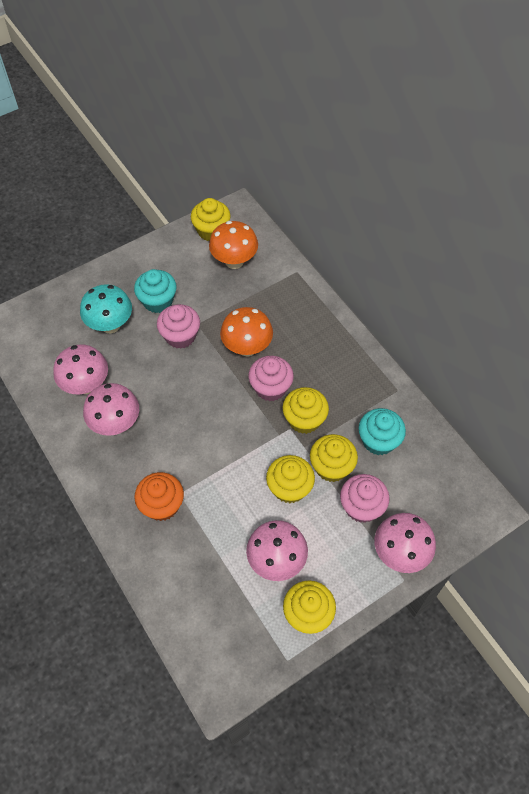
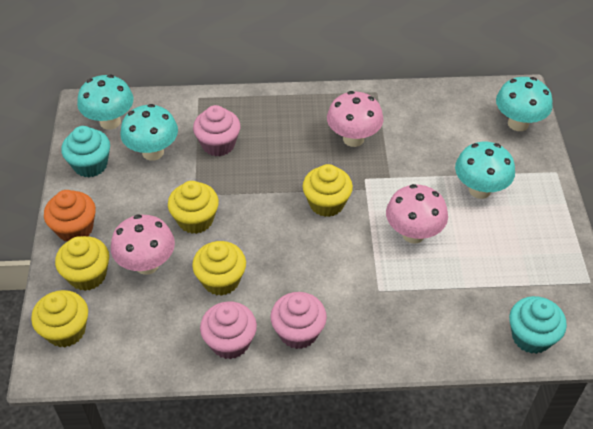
orange mushroom: 2 -> 0
pink mushroom: 4 -> 3
turquoise mushroom: 1 -> 4

